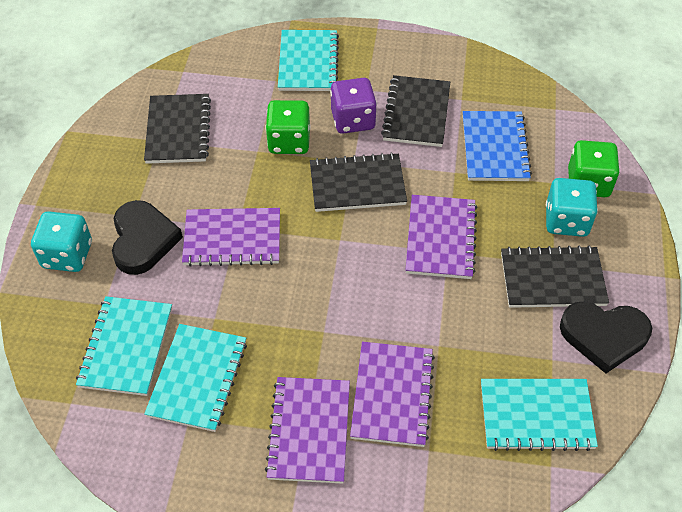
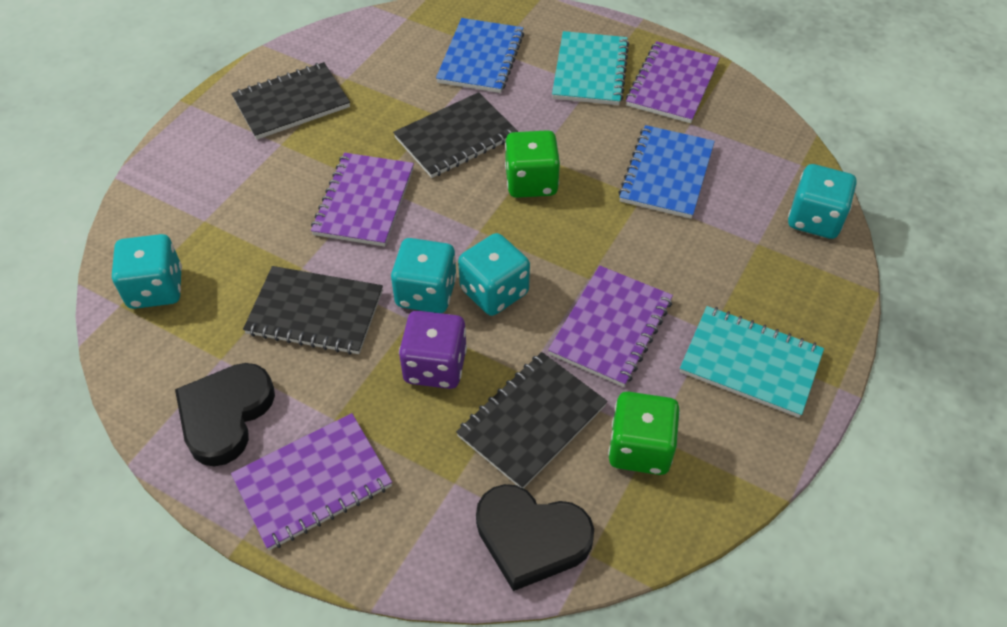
blue notebook: 1 -> 2
turquoise dice: 2 -> 4
turquoise notebook: 4 -> 2

